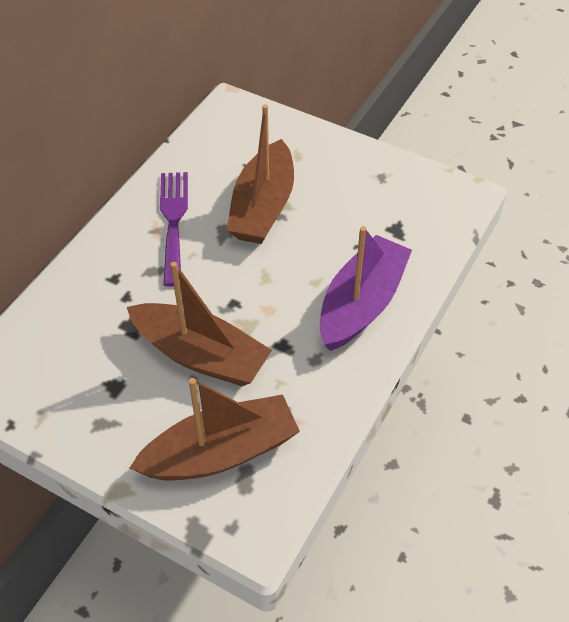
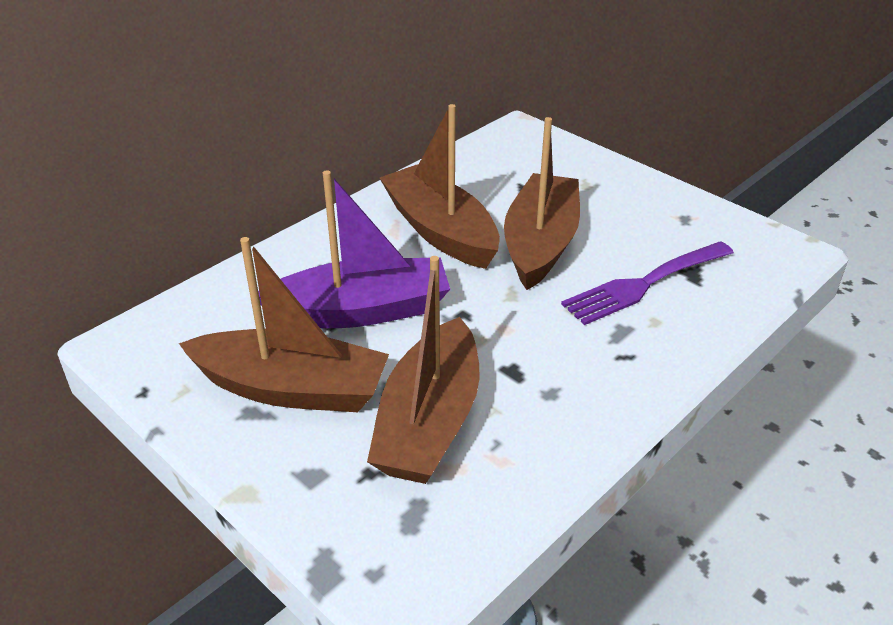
brown boat: 3 -> 4

